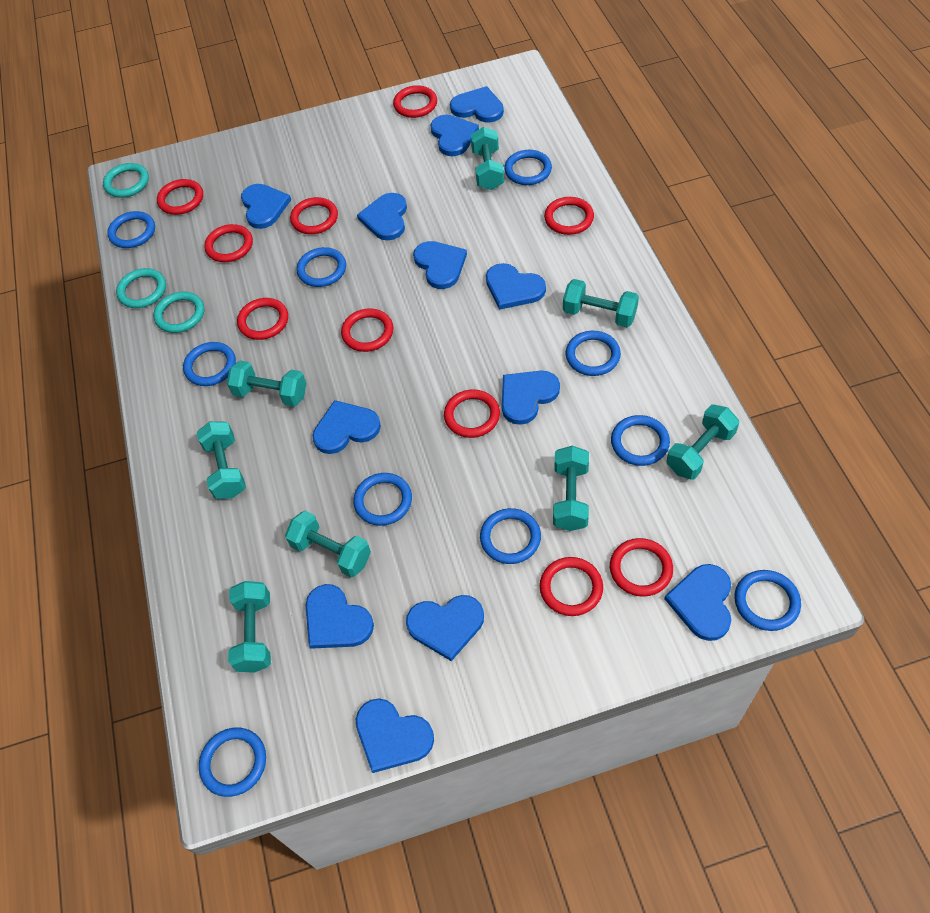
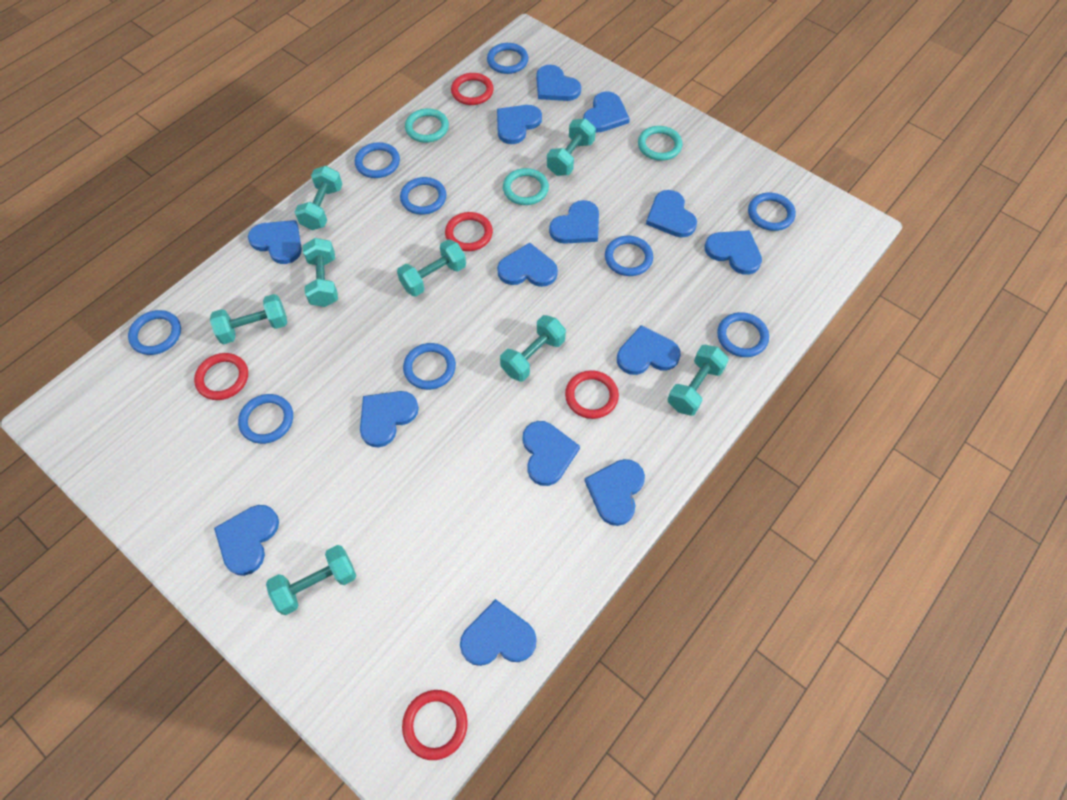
blue heart: 12 -> 14
blue ring: 10 -> 9
red ring: 10 -> 5

